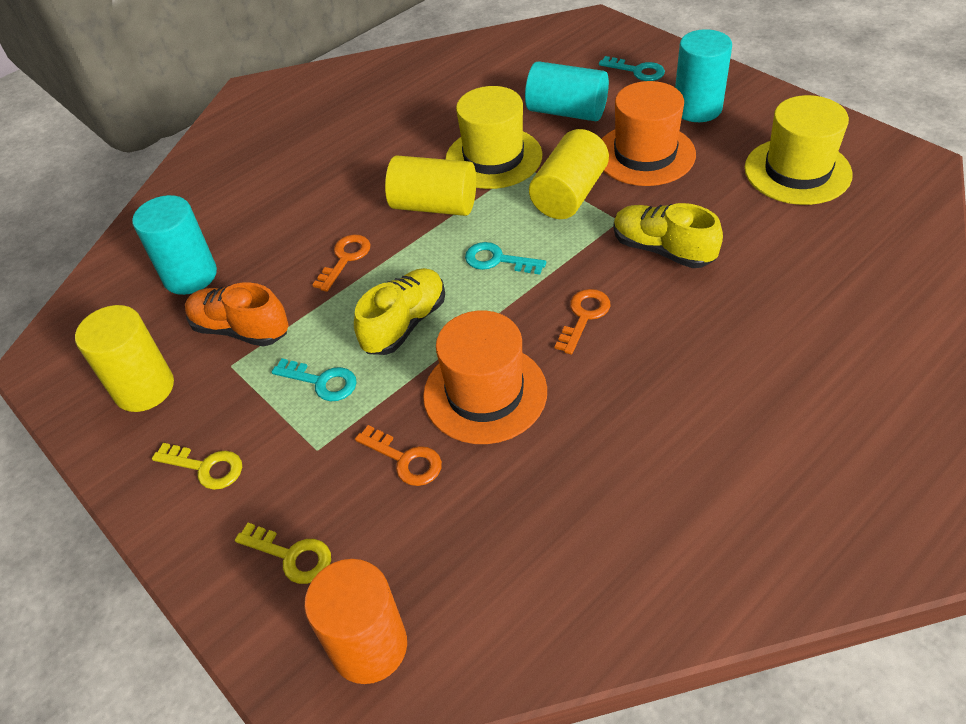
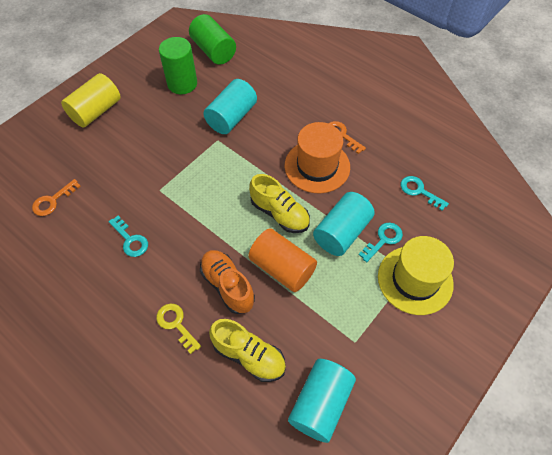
green cylinder: 0 -> 2
orange hat: 2 -> 1
orange key: 3 -> 2
yellow cylinder: 3 -> 1
yellow hat: 2 -> 1
yellow key: 2 -> 1

